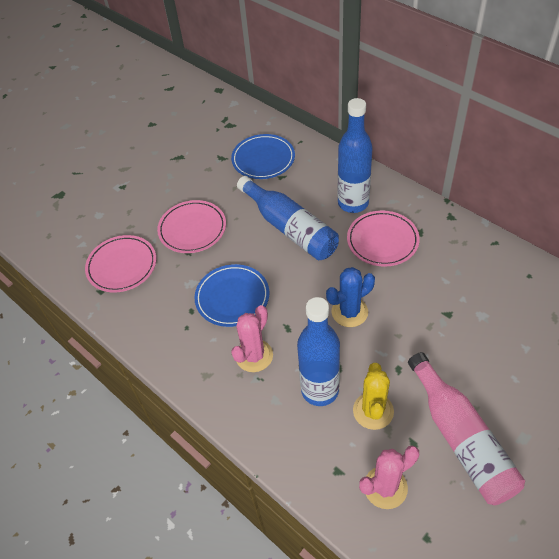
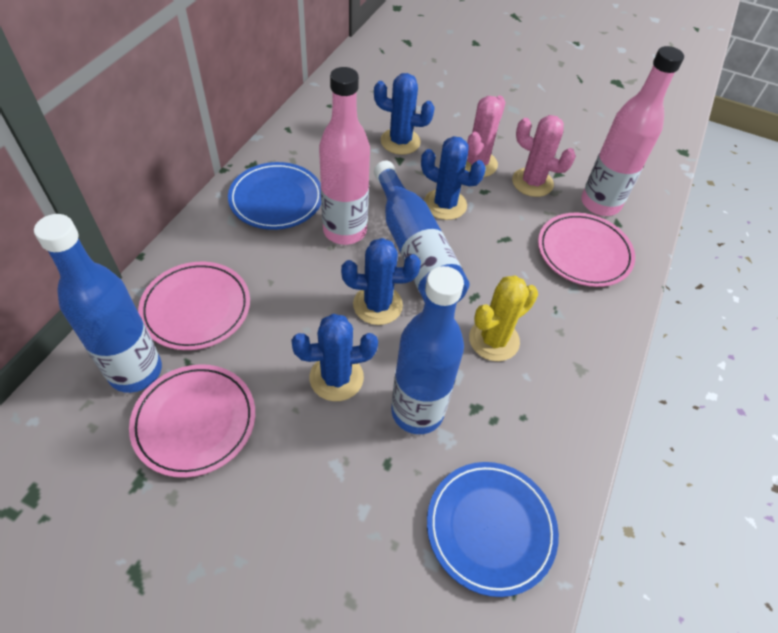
blue cactus: 1 -> 4
pink bottle: 1 -> 2

